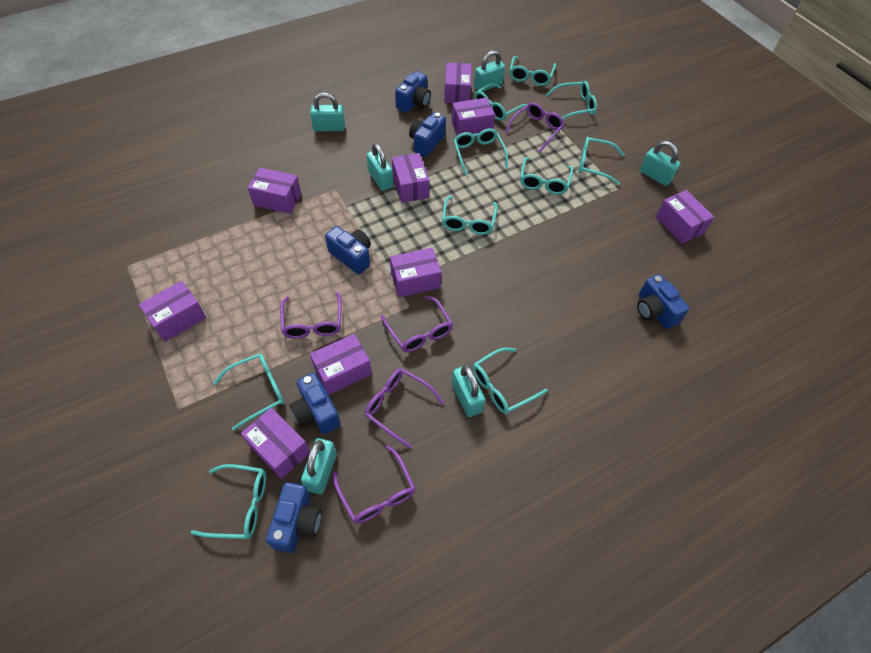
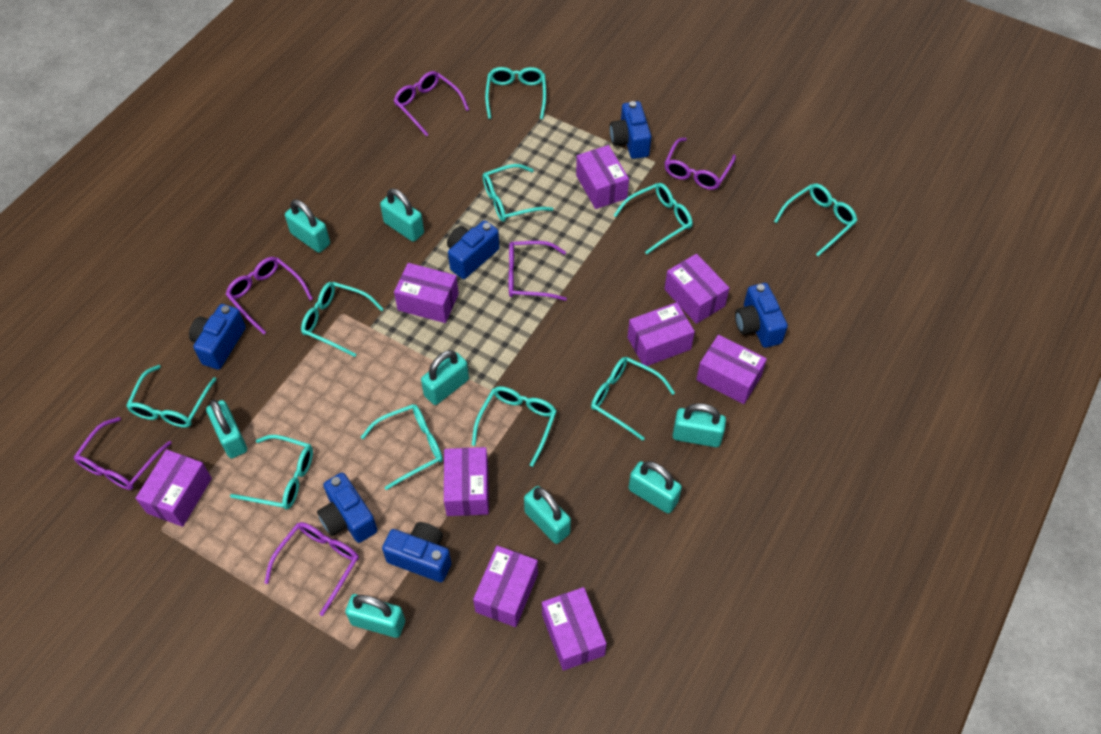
purple glasses: 5 -> 6
turquoise padlock: 6 -> 8

